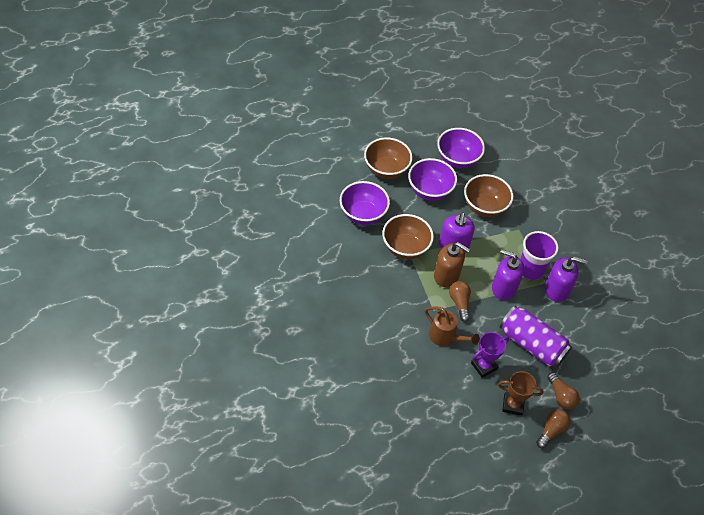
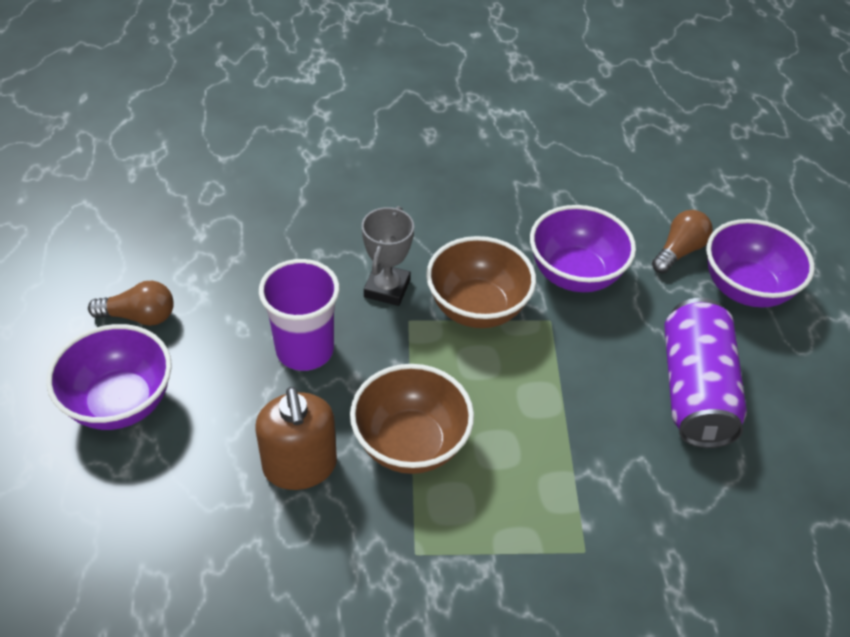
brown bowl: 3 -> 2
brown light bulb: 3 -> 2
brown trophy: 1 -> 0
brown watering can: 1 -> 0
grey trophy: 0 -> 1
purple soap dispenser: 3 -> 0
purple trophy: 1 -> 0

